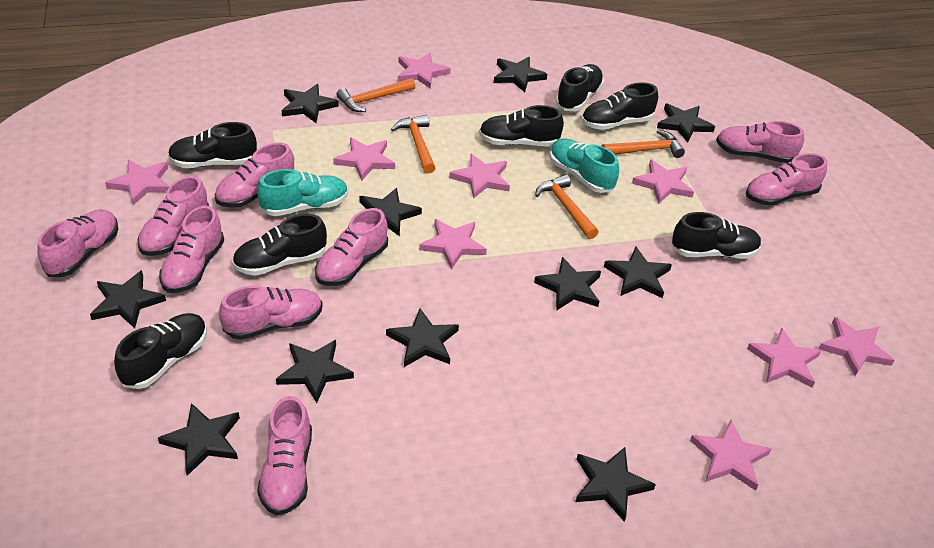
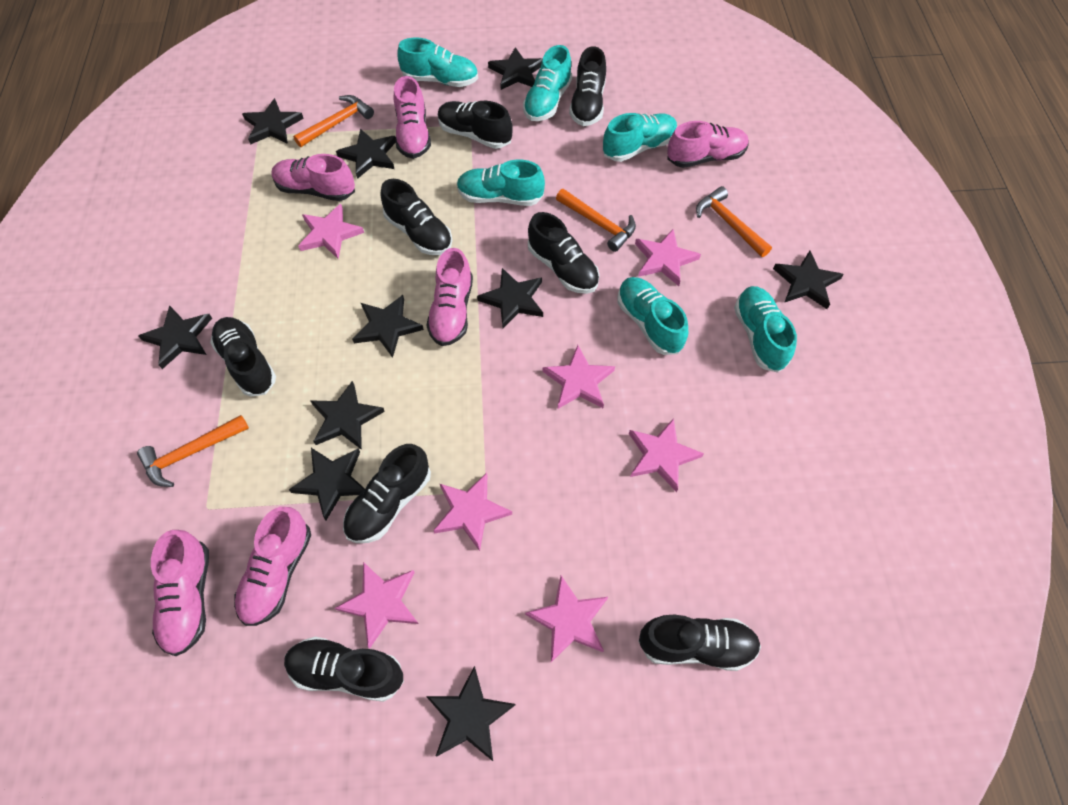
black shoe: 7 -> 8
black star: 11 -> 10
pink shoe: 9 -> 6
pink star: 9 -> 7
turquoise shoe: 2 -> 6

